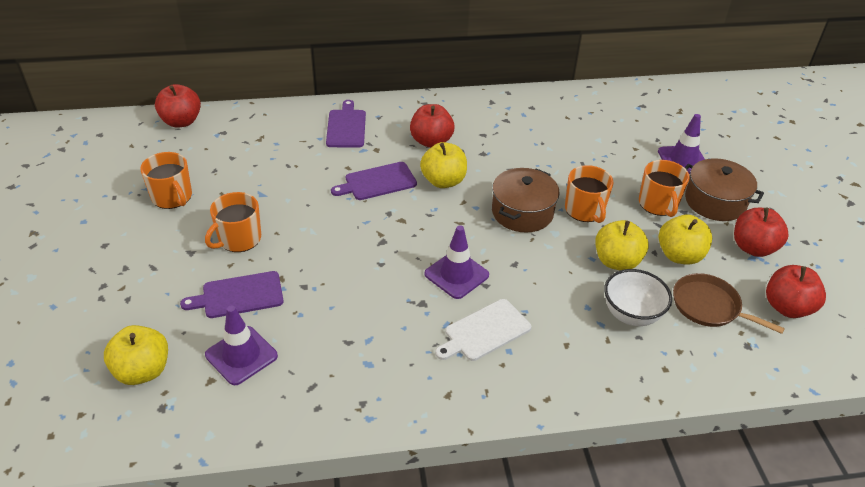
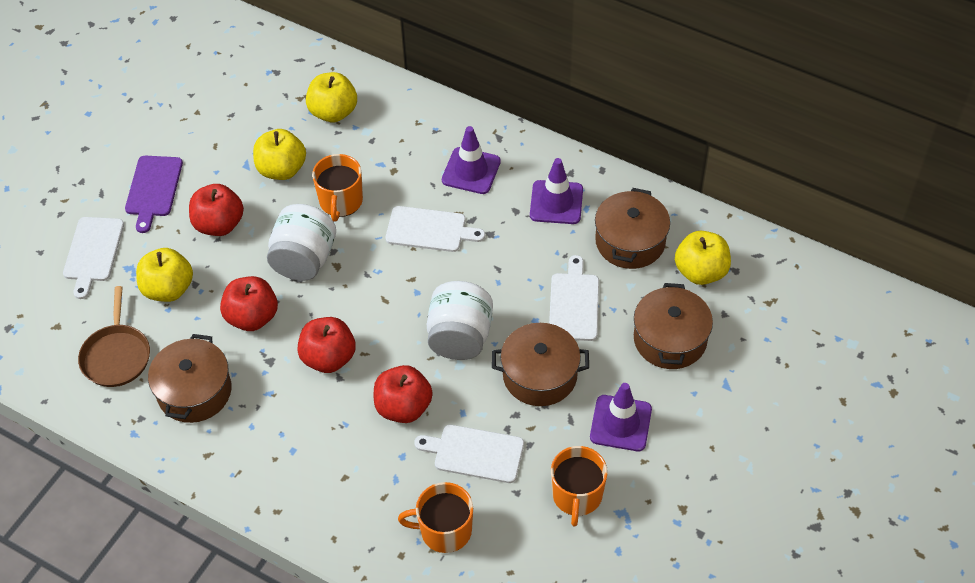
brown pot: 2 -> 4
orange mug: 4 -> 3
purple cutting board: 3 -> 1
white bowl: 1 -> 0
white cutting board: 1 -> 4
white jar: 0 -> 2

